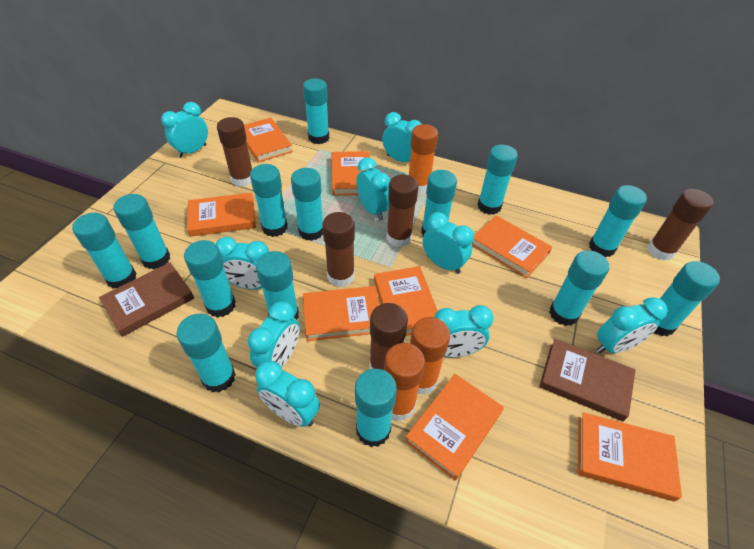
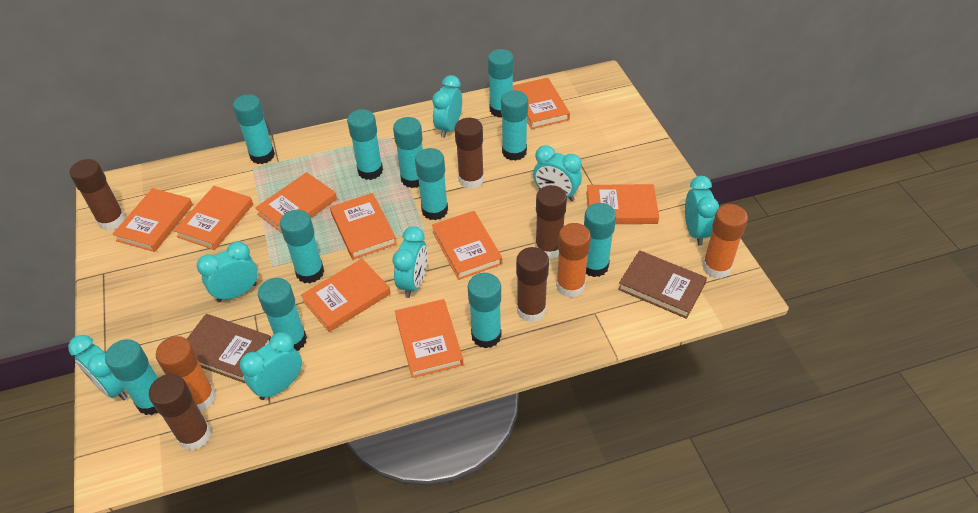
orange book: 8 -> 9
turquoise clock: 9 -> 7
turquoise glue stick: 14 -> 11

